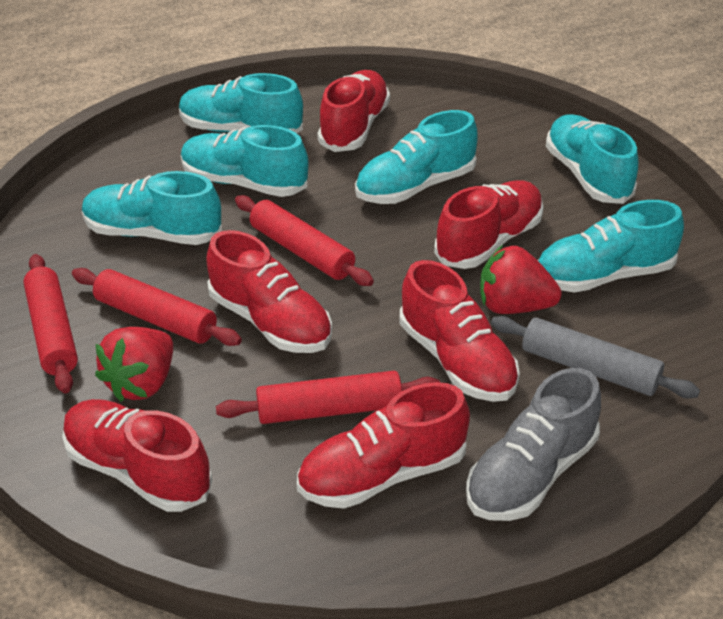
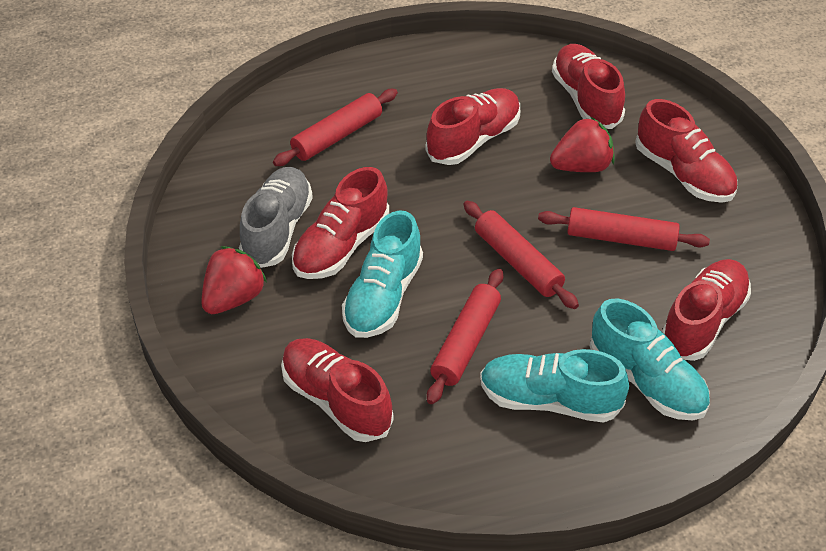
grey rolling pin: 1 -> 0
turquoise shoe: 6 -> 3

